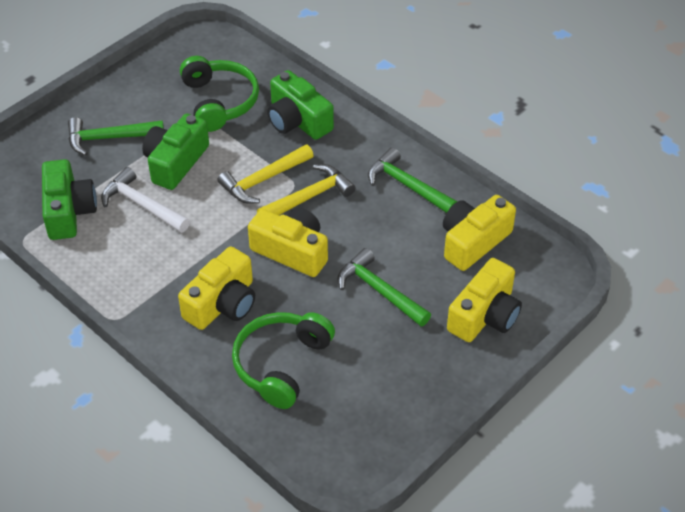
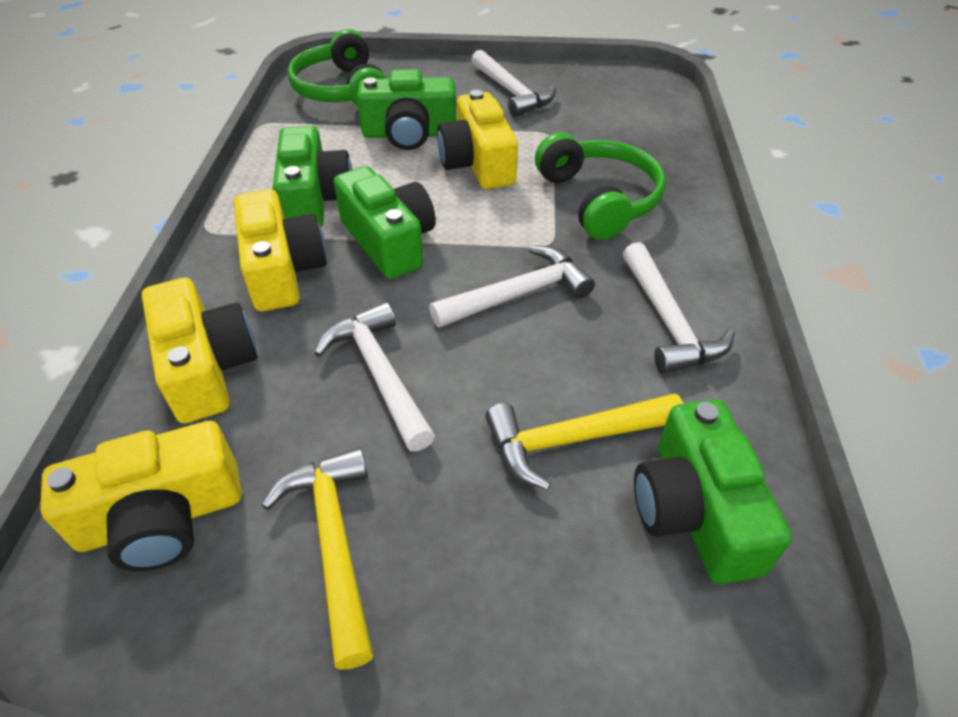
green camera: 3 -> 4
green hammer: 3 -> 0
white hammer: 1 -> 4

